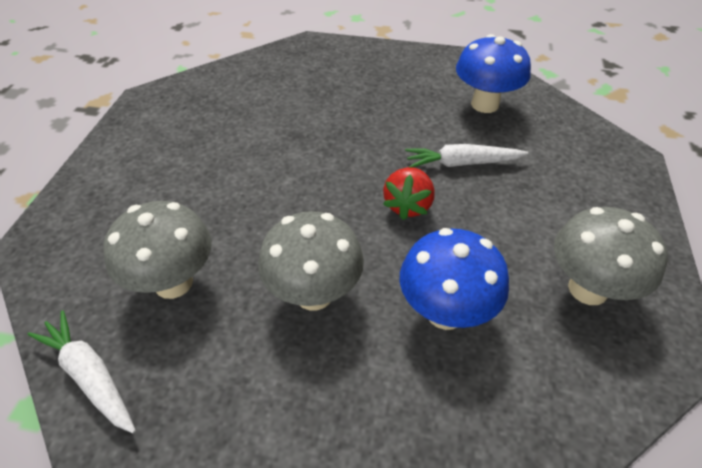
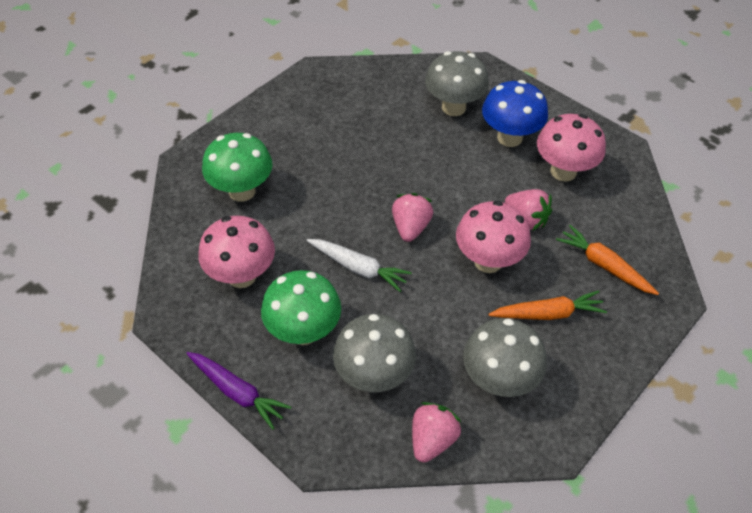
blue mushroom: 2 -> 1
green mushroom: 0 -> 2
orange carrot: 0 -> 2
pink mushroom: 0 -> 3
pink strawberry: 0 -> 3
purple carrot: 0 -> 1
red strawberry: 1 -> 0
white carrot: 2 -> 1

